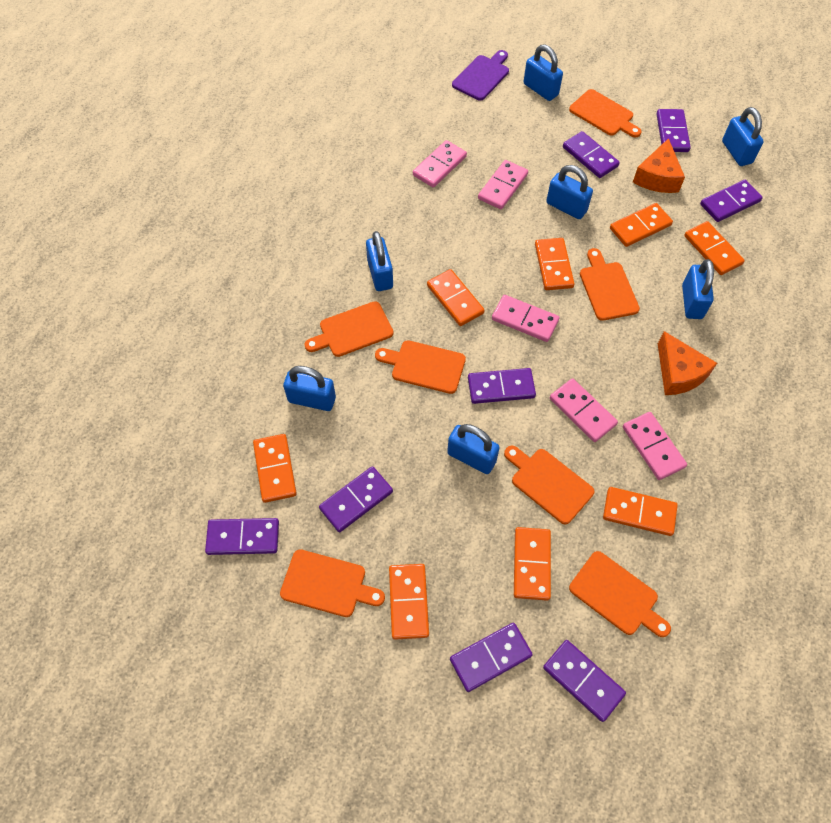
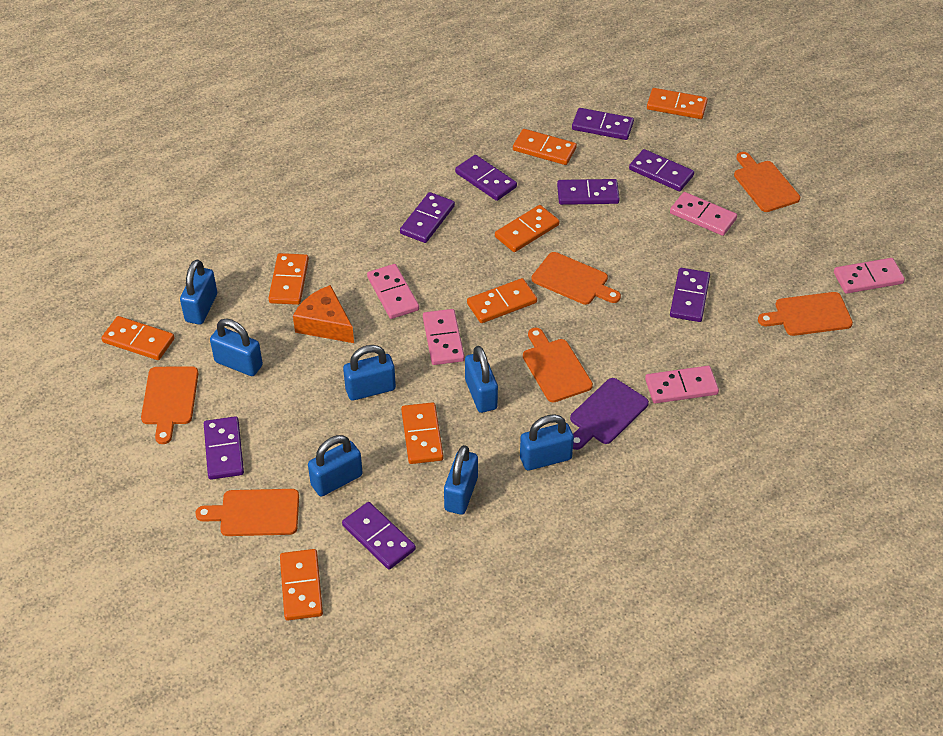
orange cheese: 2 -> 1
orange cutting board: 7 -> 6

